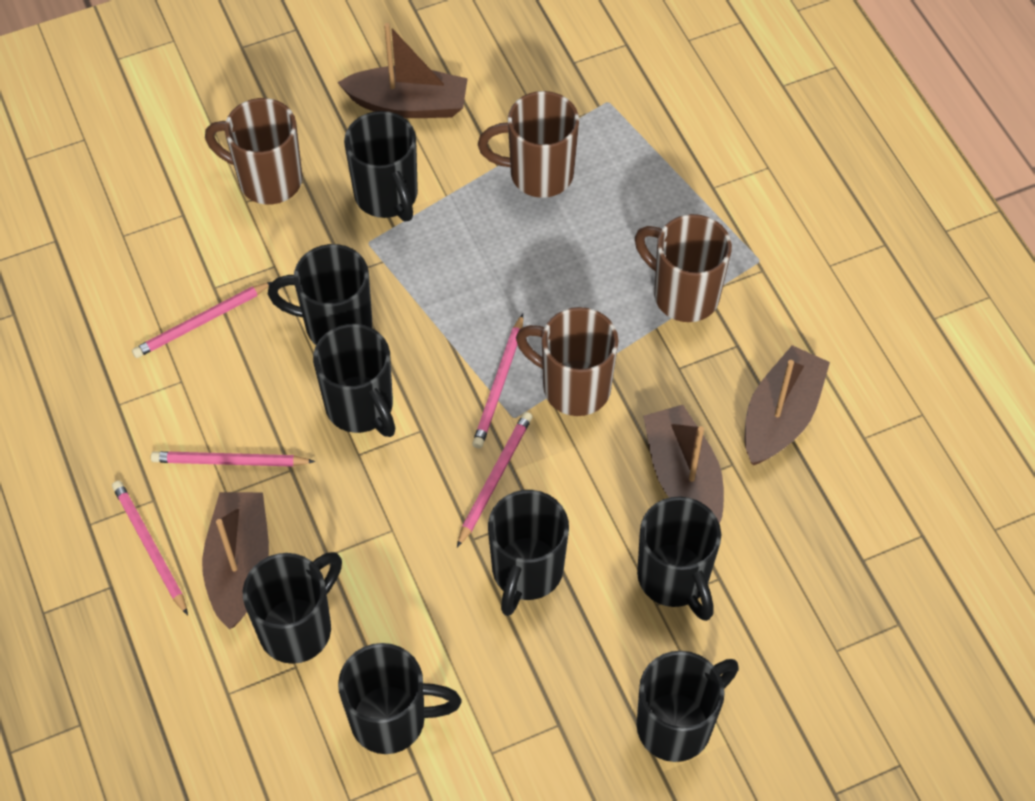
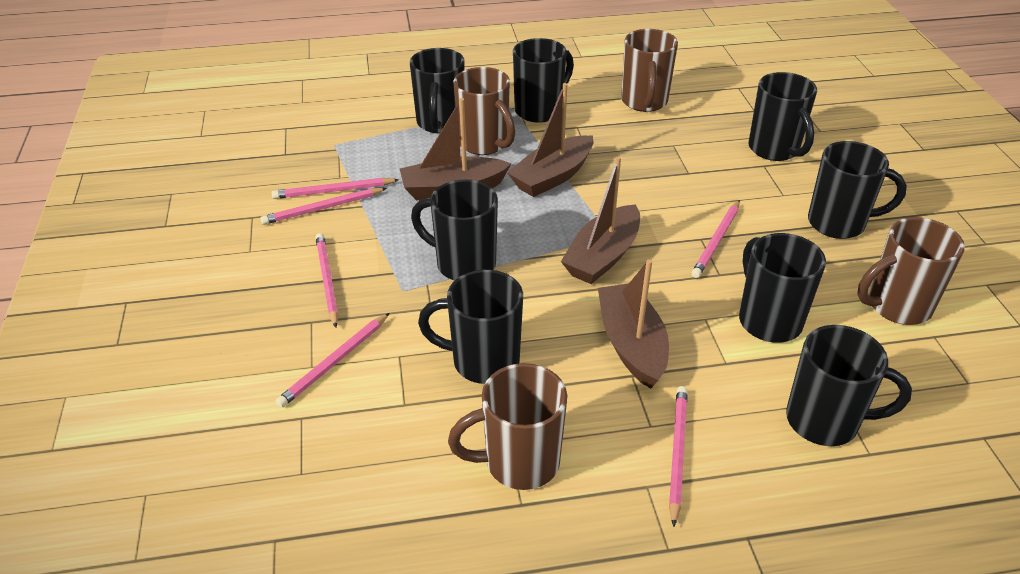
pink pencil: 5 -> 6

